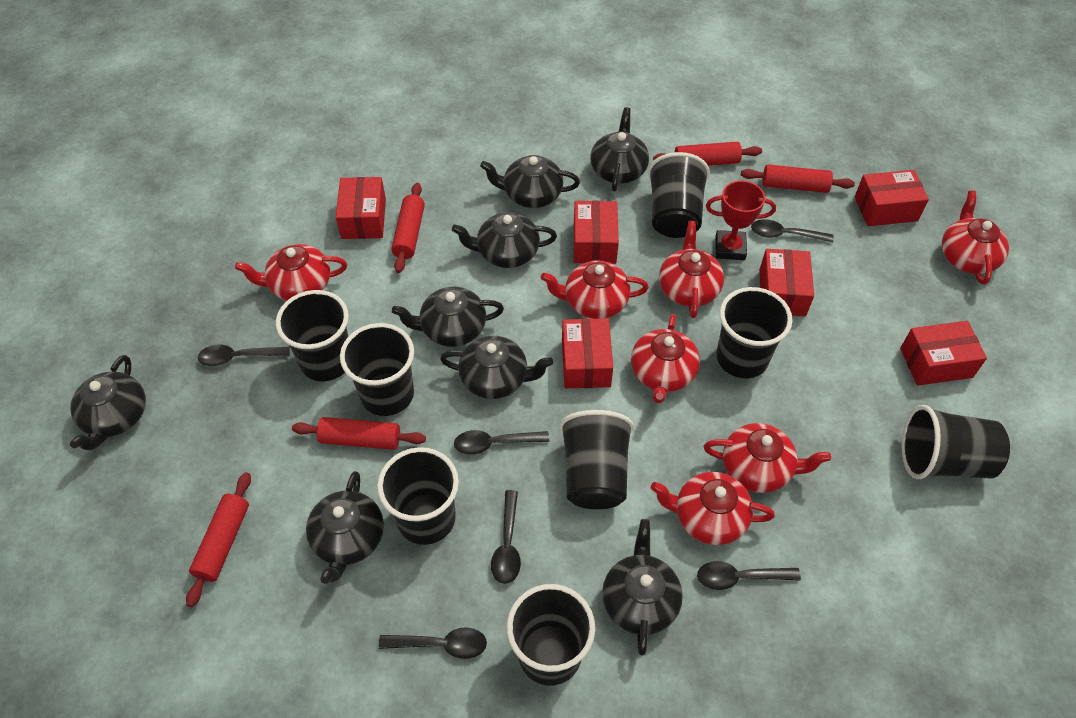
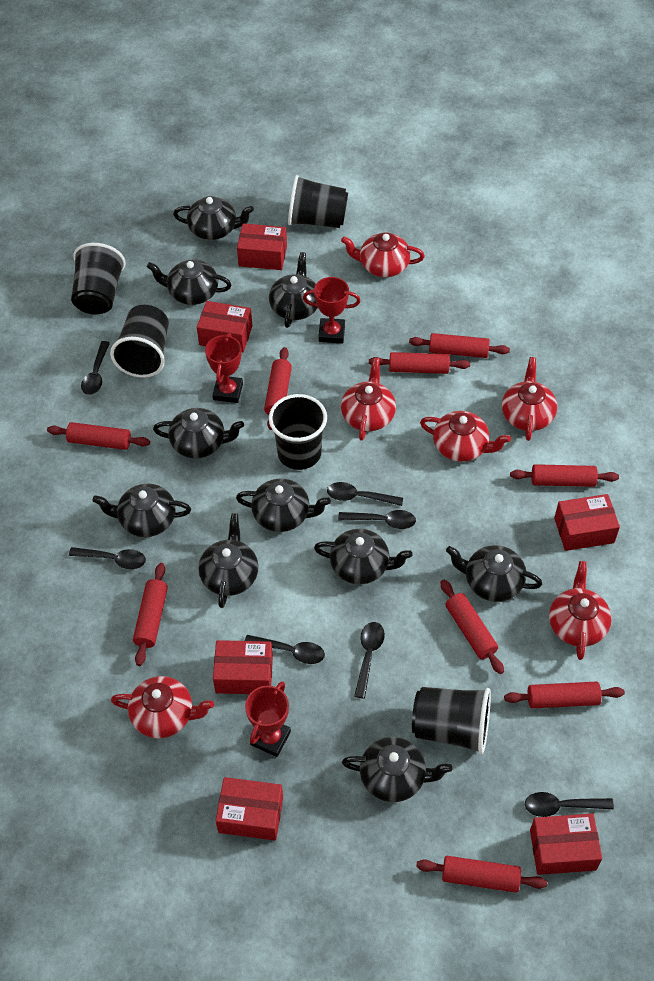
black cup: 8 -> 5
black spoon: 6 -> 7
black teapot: 8 -> 10
red rolling pin: 5 -> 9
red teapot: 7 -> 6
red trophy: 1 -> 3

